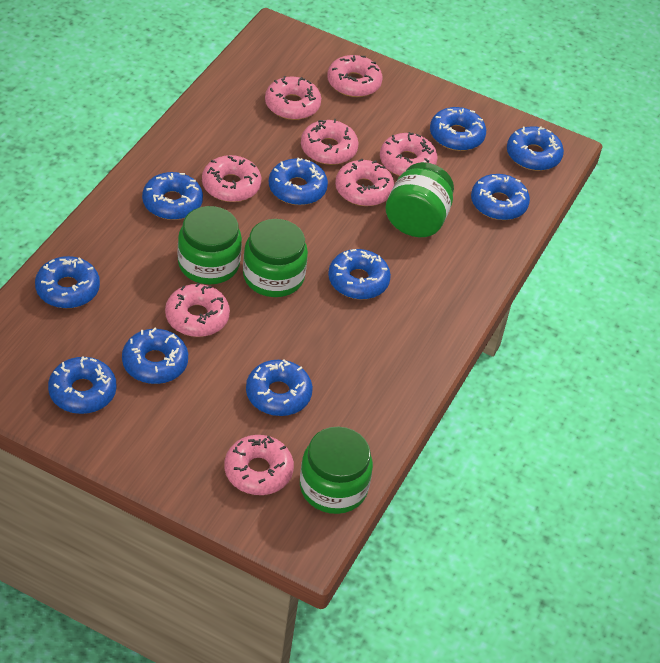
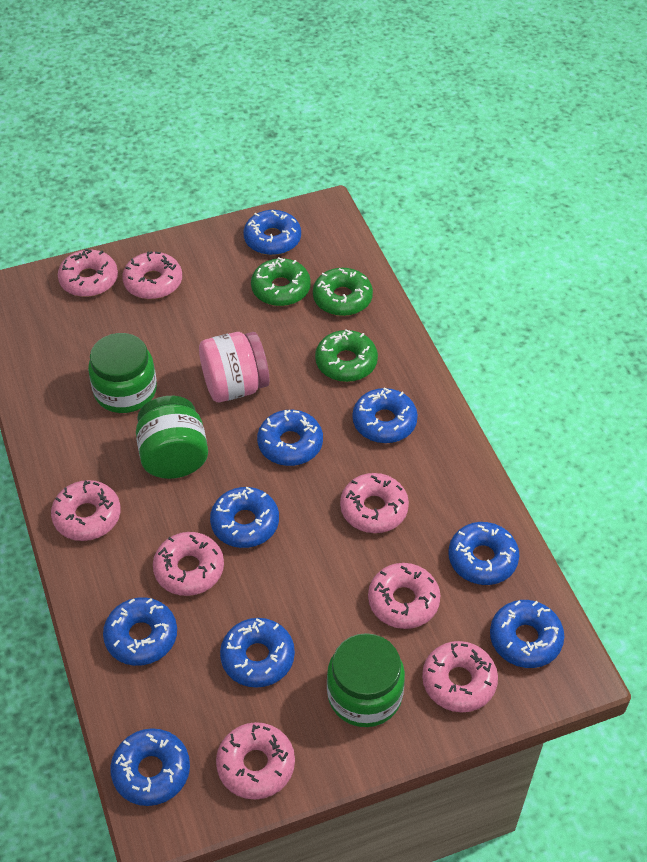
blue donut: 10 -> 9
green donut: 0 -> 3
green jar: 4 -> 3
pink jar: 0 -> 1

